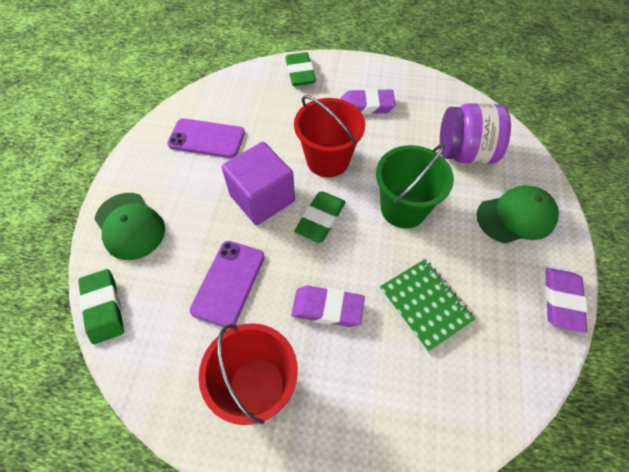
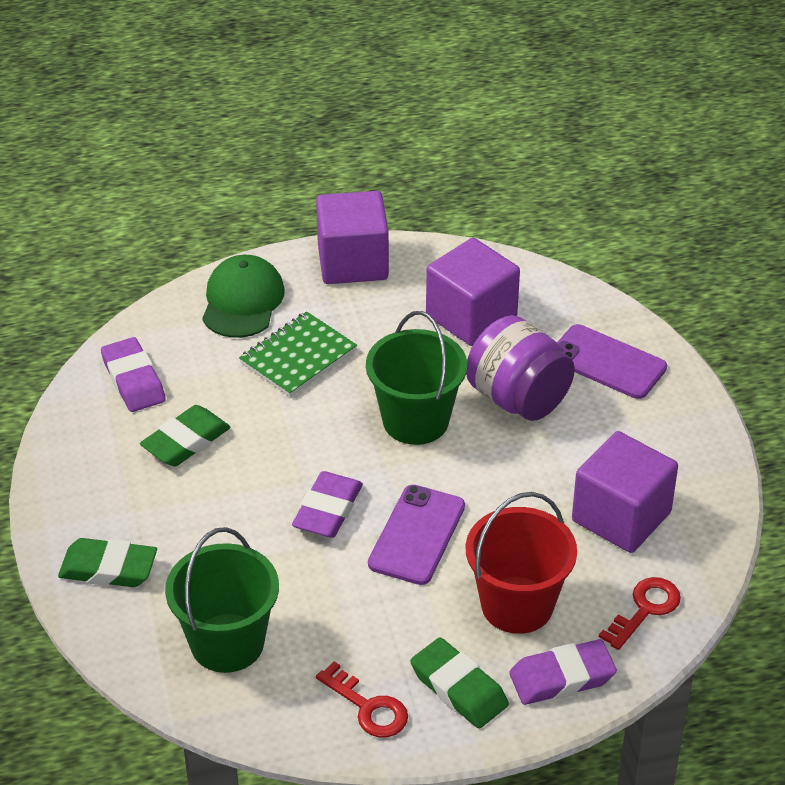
green bucket: 1 -> 2
green cap: 2 -> 1
purple cube: 1 -> 3
red bucket: 2 -> 1
red key: 0 -> 2

